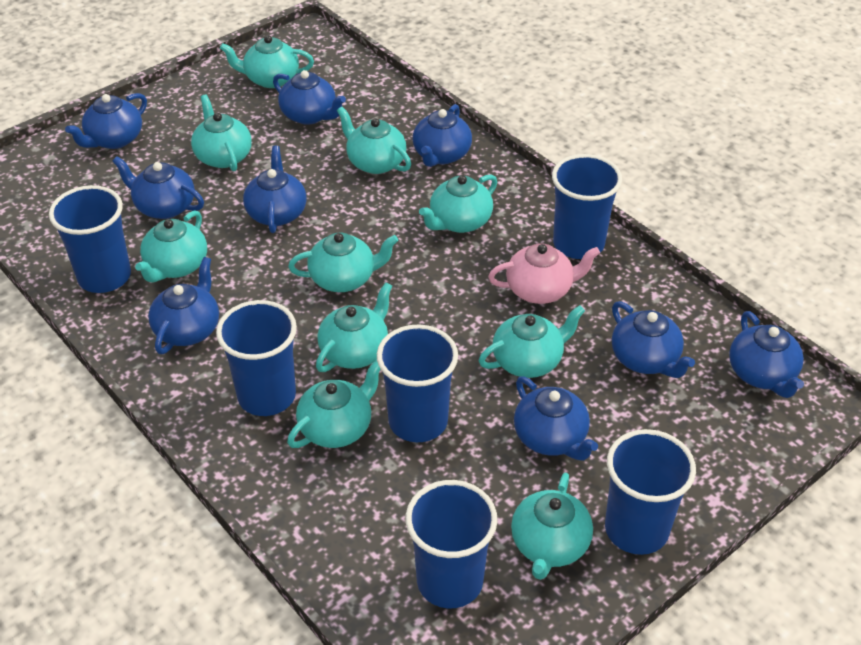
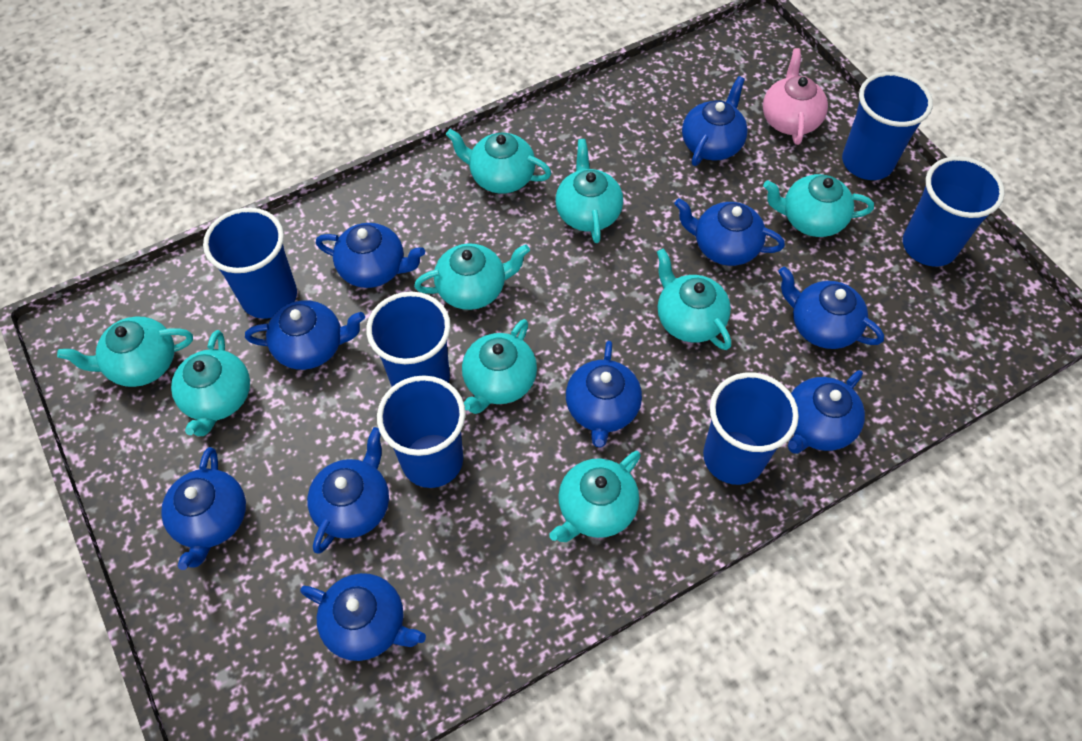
blue teapot: 9 -> 10
turquoise teapot: 10 -> 9

